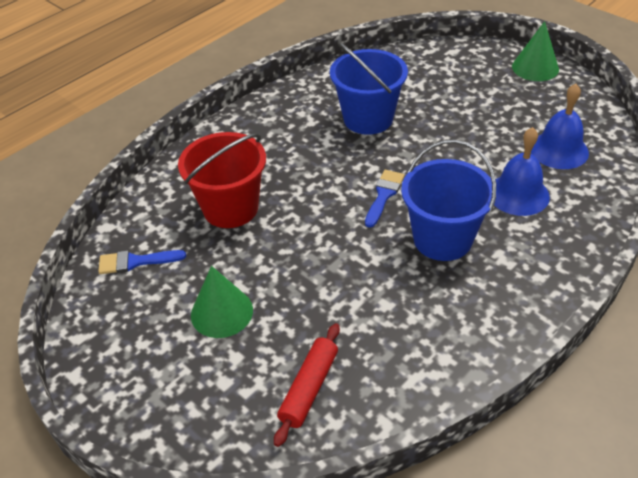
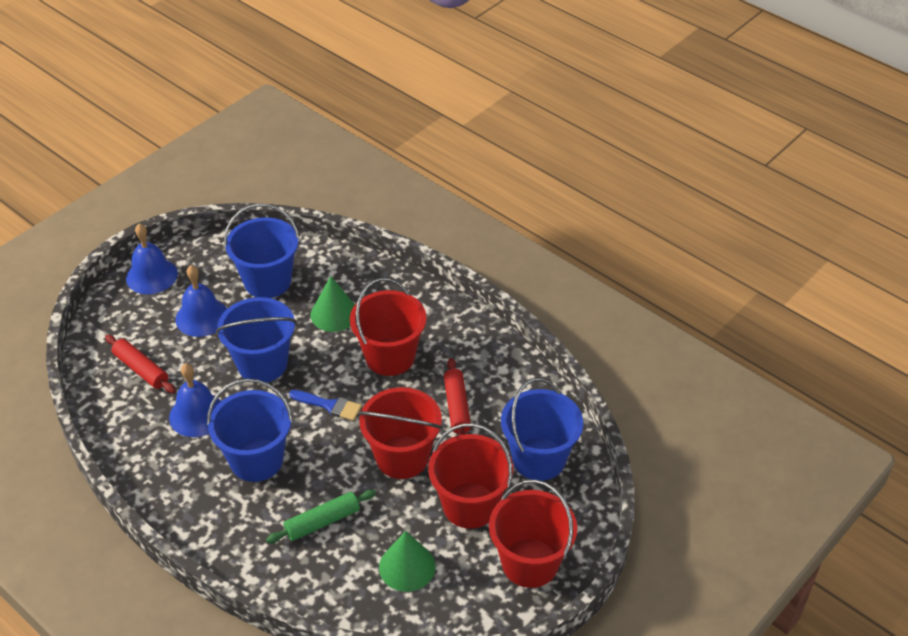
blue bell: 2 -> 3
blue brush: 2 -> 1
blue bucket: 2 -> 4
green rolling pin: 0 -> 1
red bucket: 1 -> 4
red rolling pin: 1 -> 2

